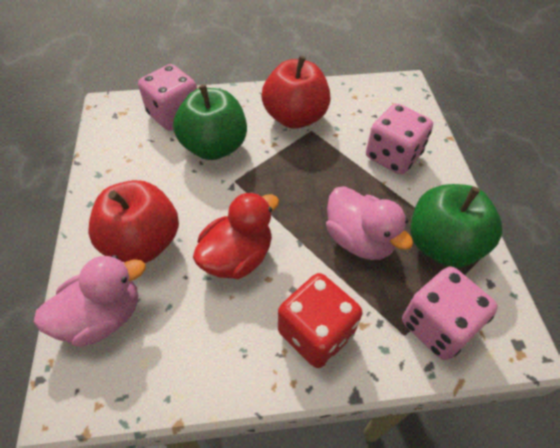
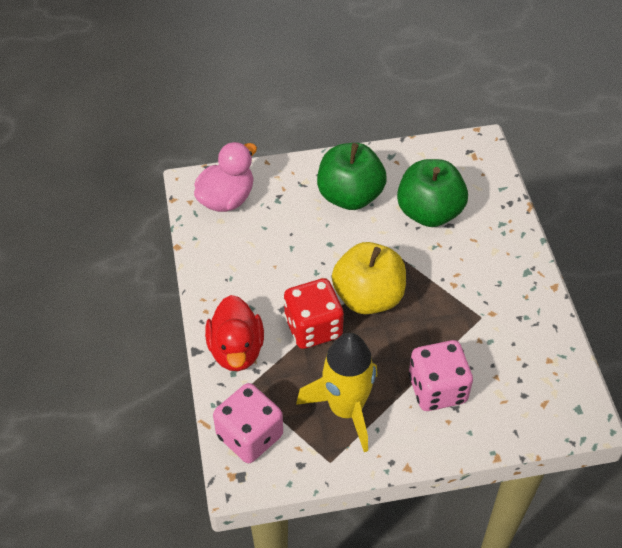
pink dice: 3 -> 2
pink duck: 2 -> 1
red apple: 2 -> 0
yellow apple: 0 -> 1
yellow rocket: 0 -> 1

